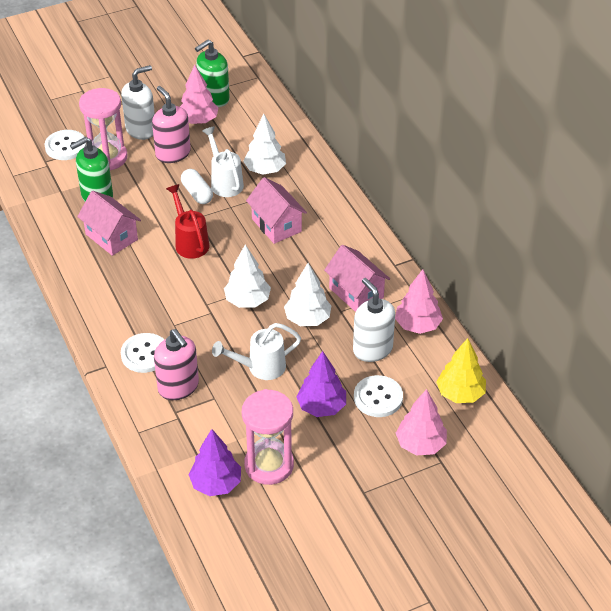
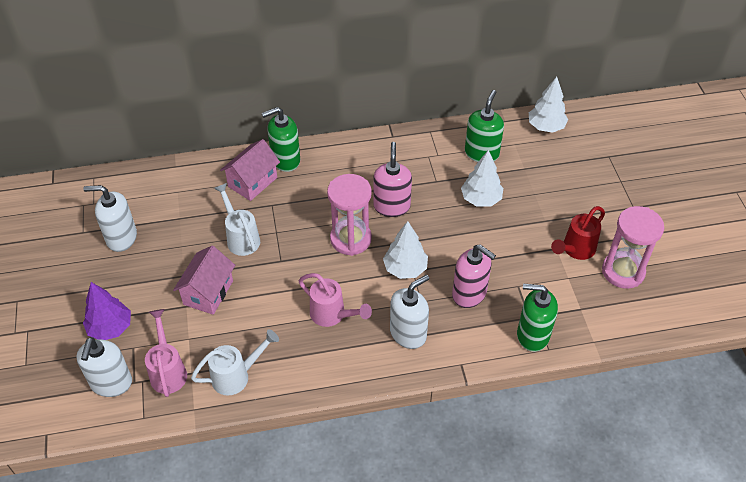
green soap dispenser: 2 -> 3
pink house: 3 -> 2
pink tree: 3 -> 0
pink watering can: 0 -> 2
purple tree: 2 -> 1
white button: 3 -> 0
white capsule: 1 -> 0
white soap dispenser: 2 -> 3
yellow tree: 1 -> 0

